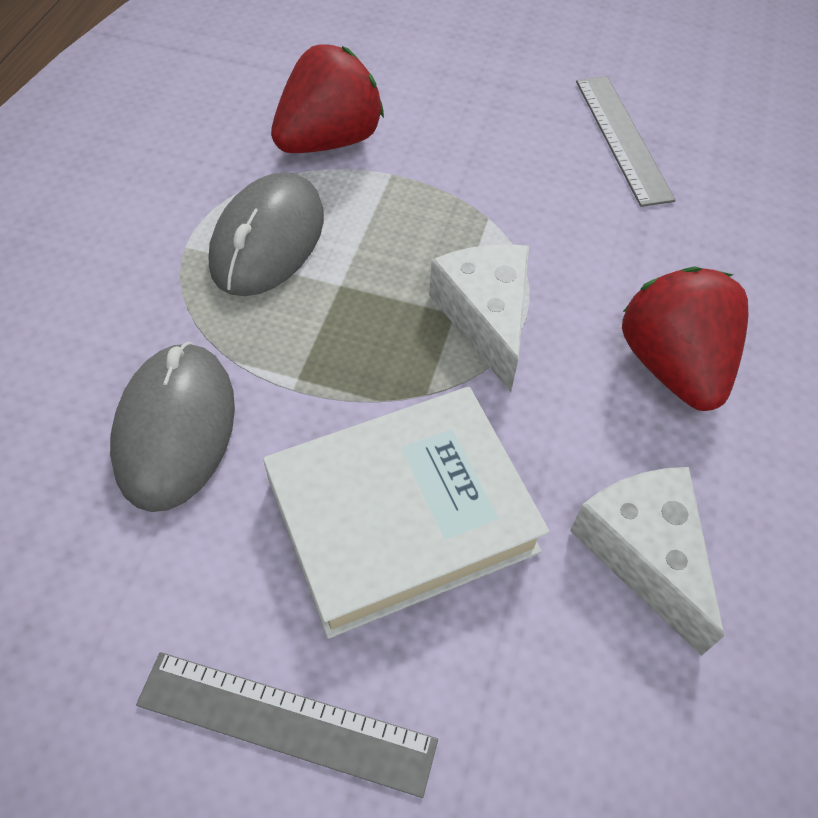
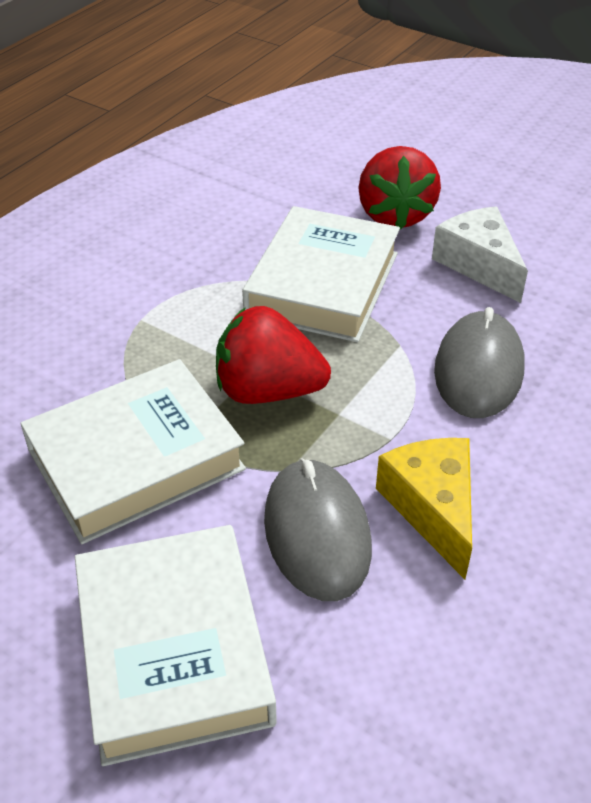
grey ruler: 2 -> 0
white book: 1 -> 3
white cheese: 2 -> 1
yellow cheese: 0 -> 1

